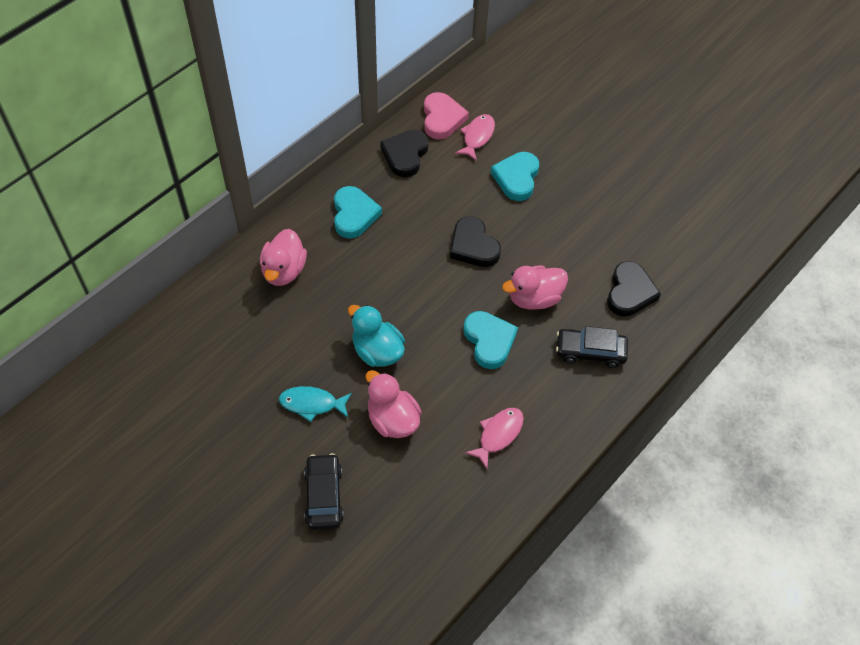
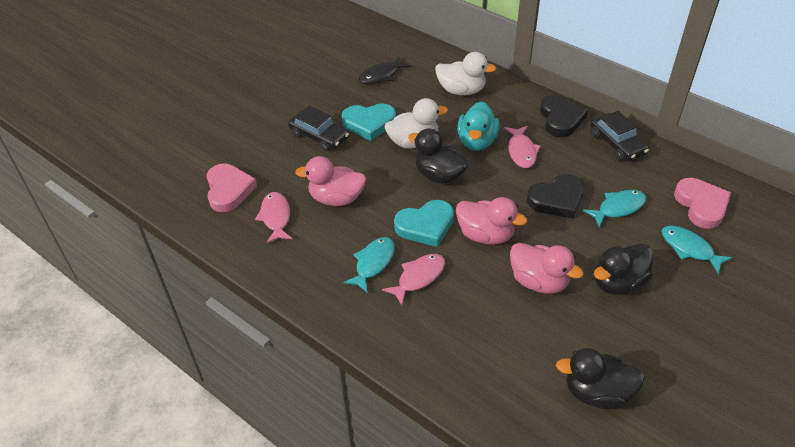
black duck: 0 -> 3
black fish: 0 -> 1
black heart: 3 -> 2
pink fish: 2 -> 3
pink heart: 1 -> 2
turquoise fish: 1 -> 3
turquoise heart: 3 -> 2
white duck: 0 -> 2

